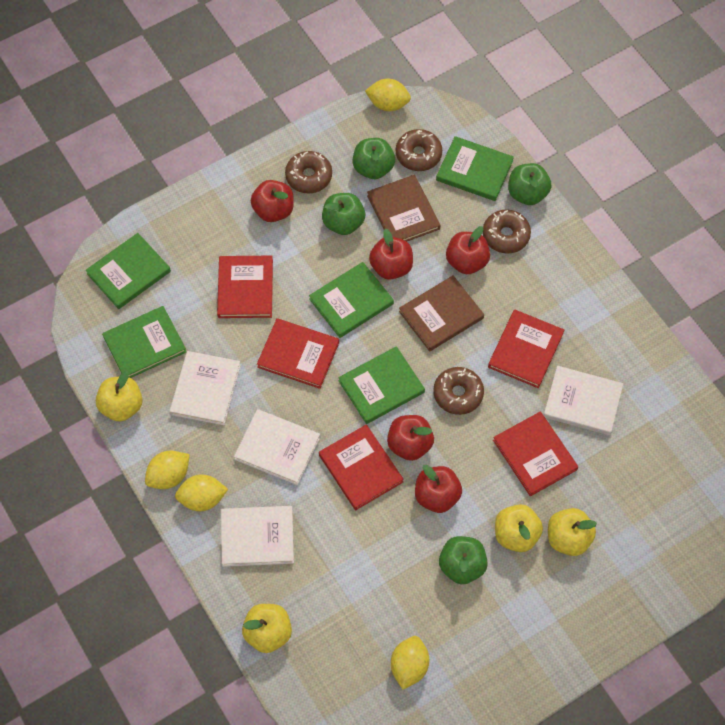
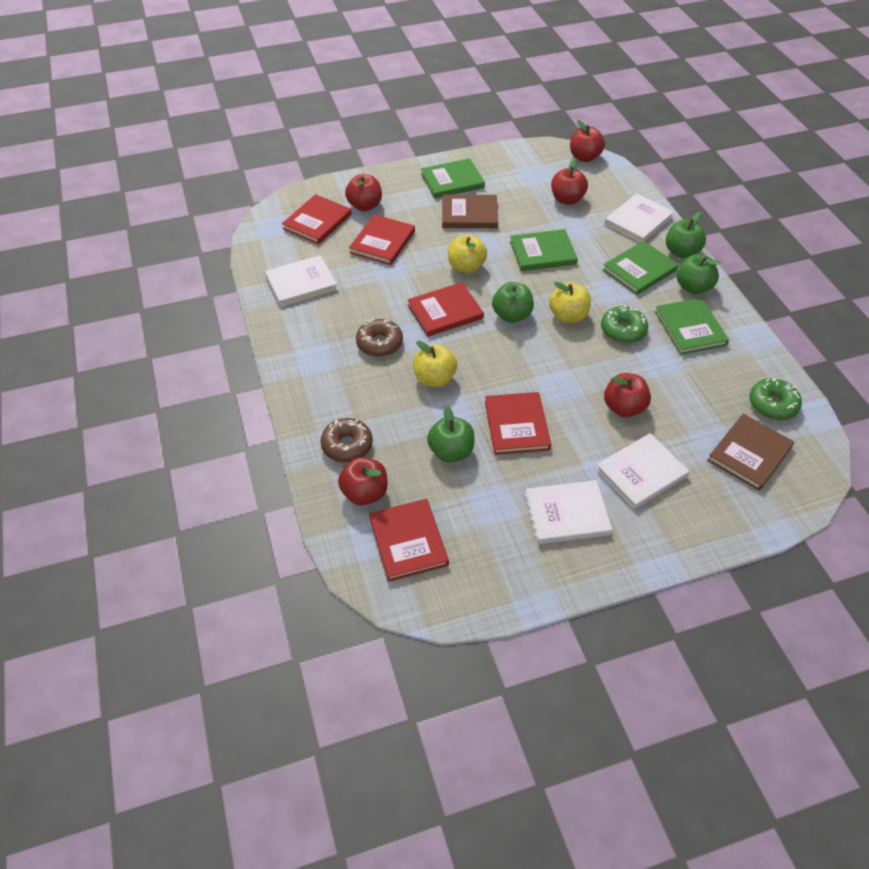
brown donut: 4 -> 2
green book: 5 -> 4
green donut: 0 -> 2
yellow apple: 4 -> 3
yellow lemon: 4 -> 0

